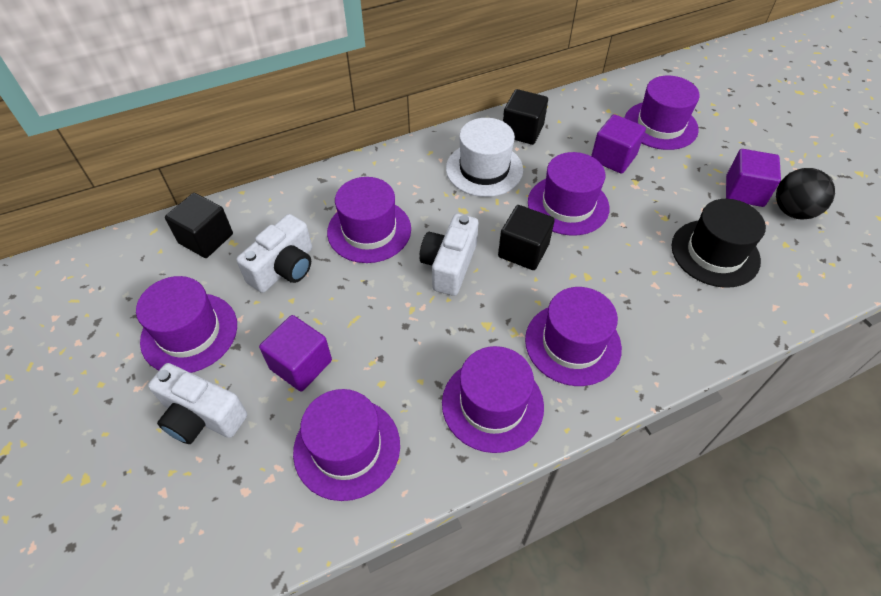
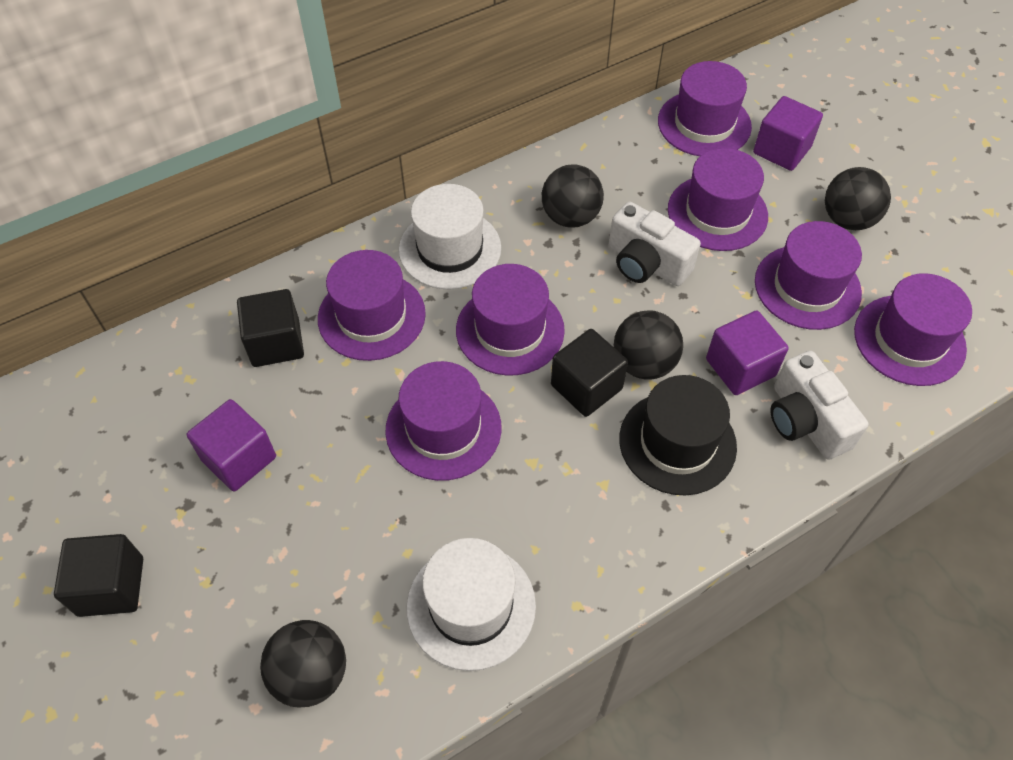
black ball: 1 -> 4
white camera: 3 -> 2
white hat: 1 -> 2

